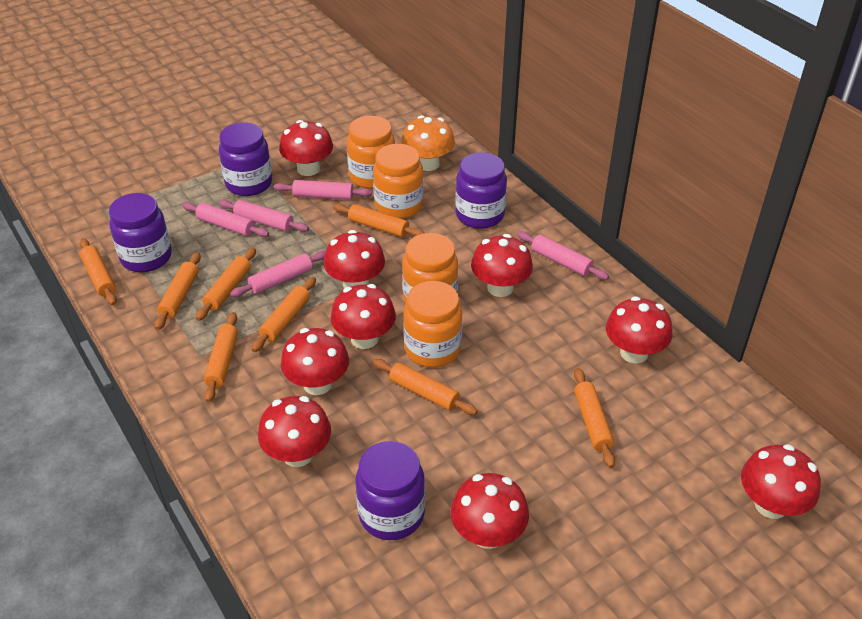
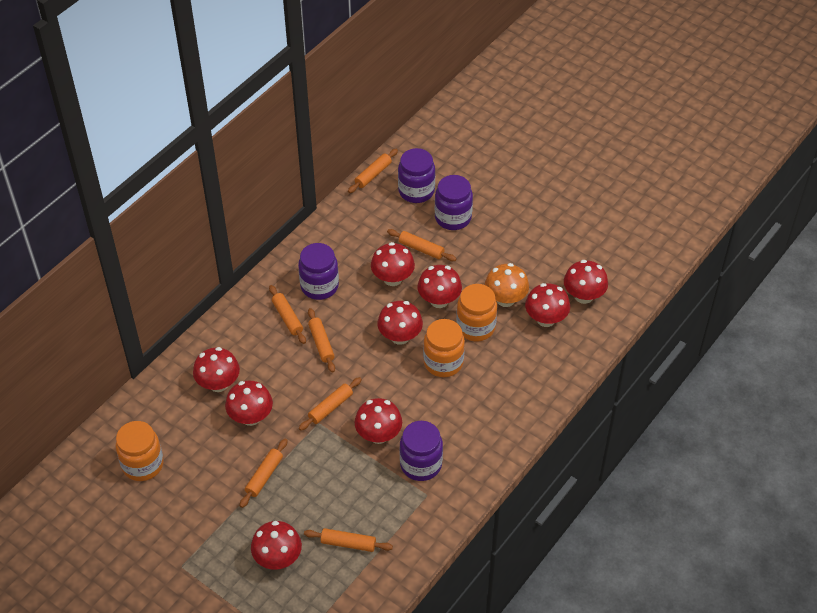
orange jar: 4 -> 3
orange rolling pin: 8 -> 7
pink rolling pin: 5 -> 0

